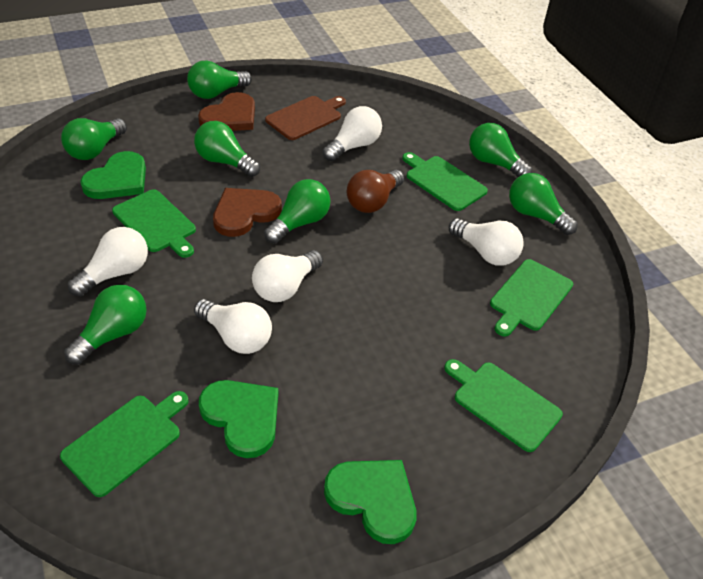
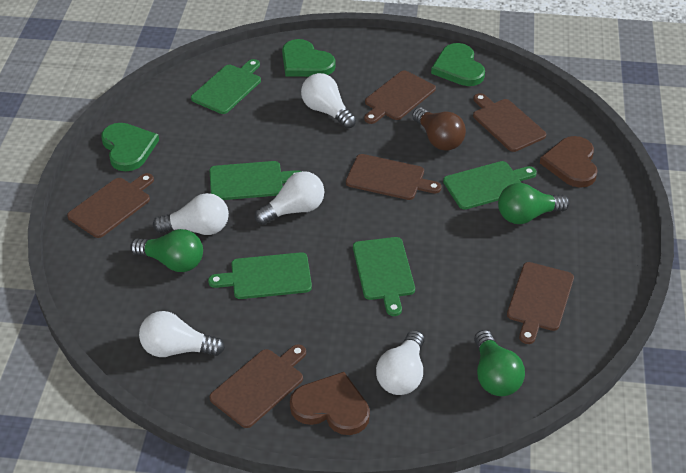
brown cutting board: 1 -> 6
green light bulb: 7 -> 3

